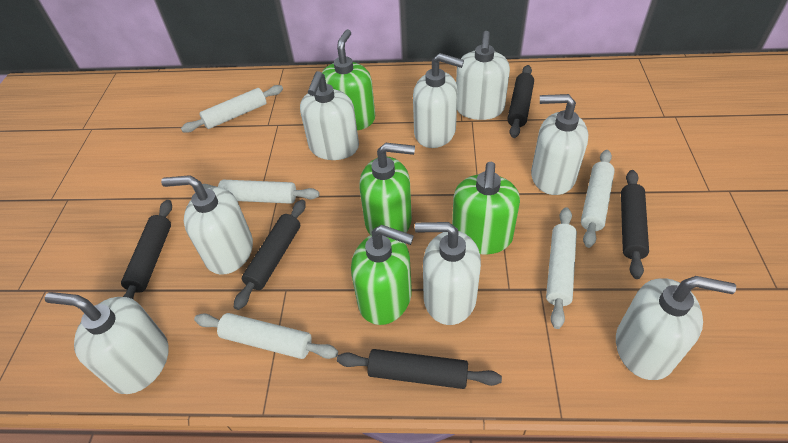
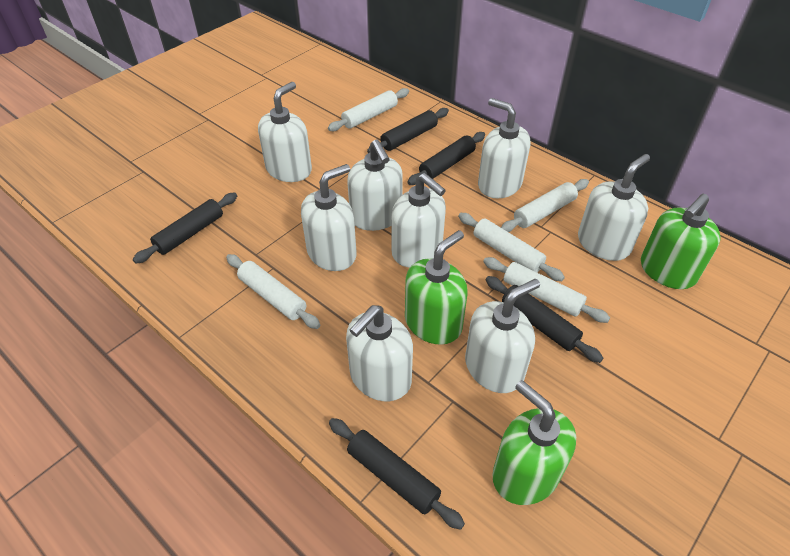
green soap dispenser: 4 -> 3

